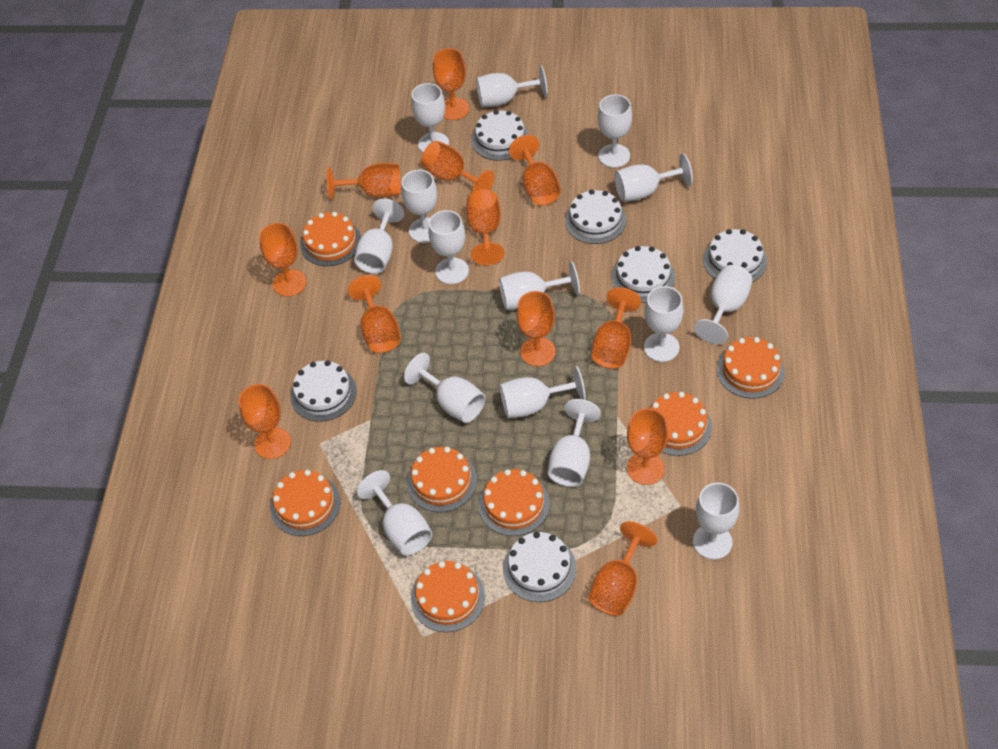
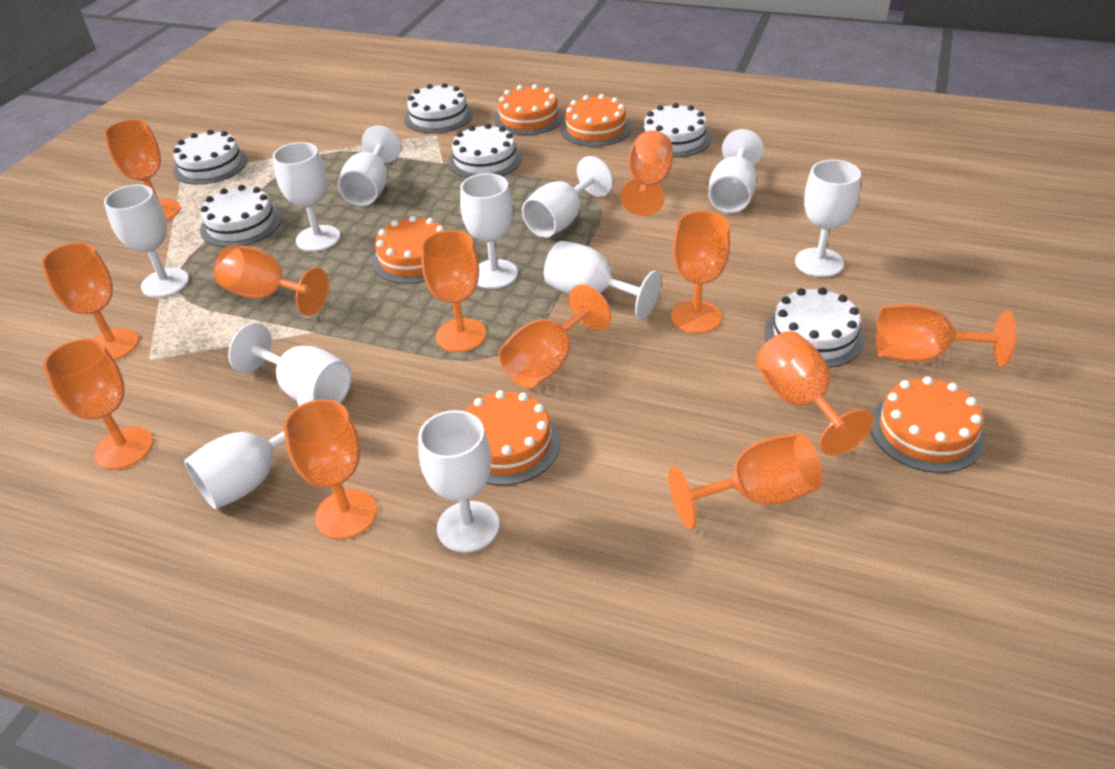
orange cake: 7 -> 5
white goblet: 15 -> 11

